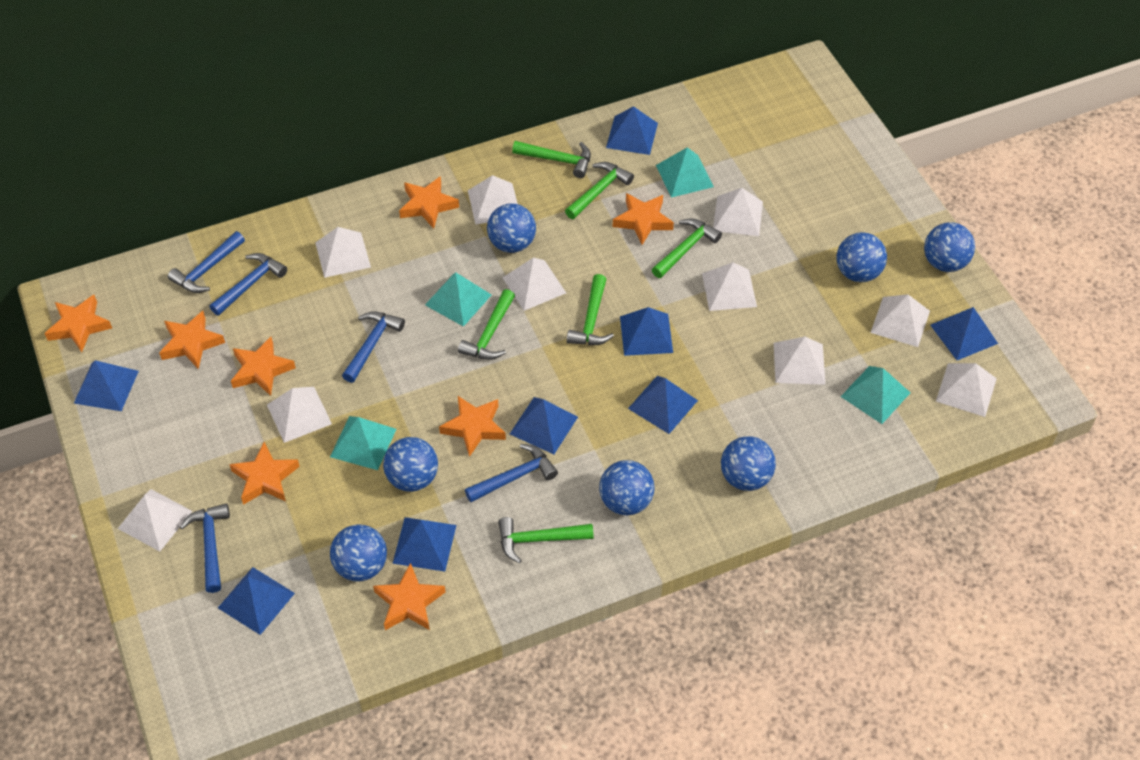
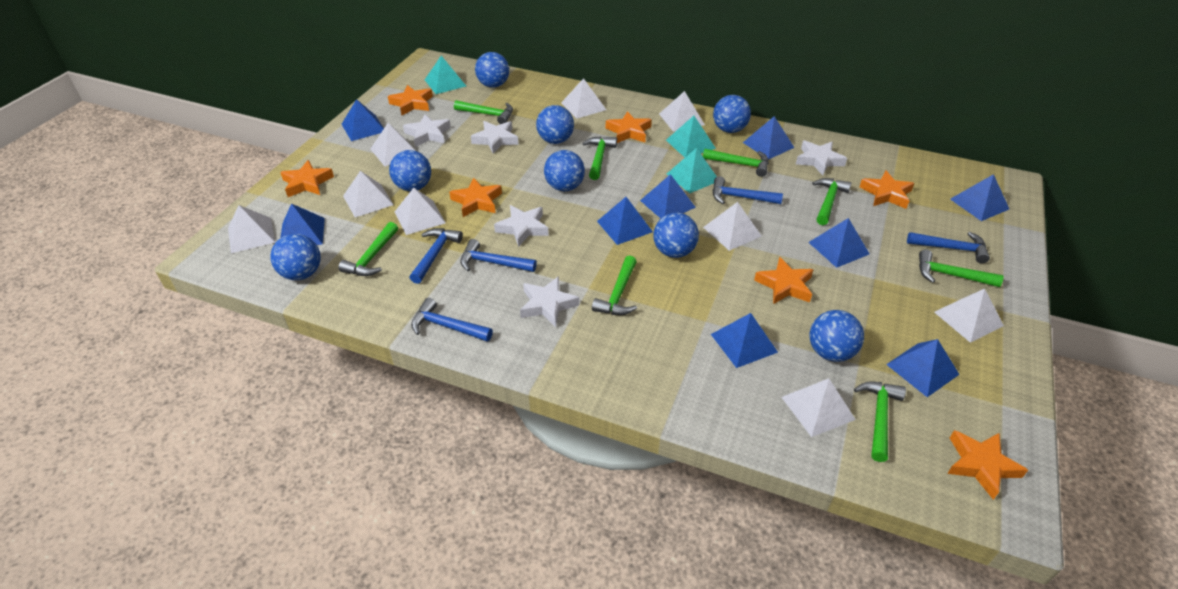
blue ball: 7 -> 8
blue pyramid: 8 -> 9
green hammer: 6 -> 8
orange star: 8 -> 7
turquoise pyramid: 4 -> 3
white pyramid: 10 -> 9
white star: 0 -> 5

